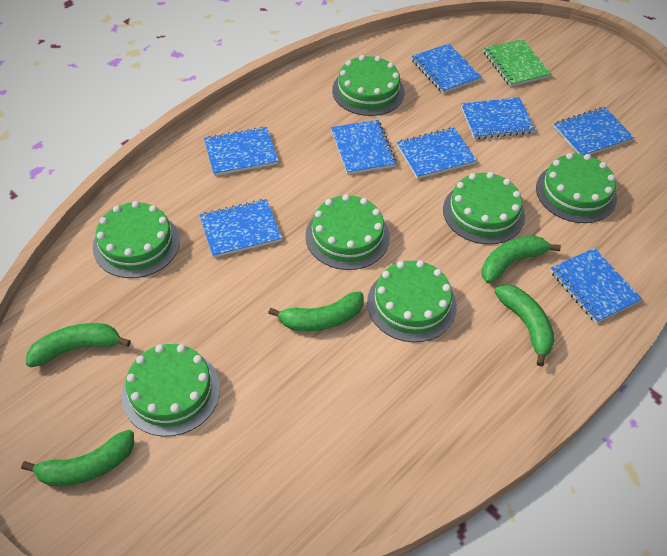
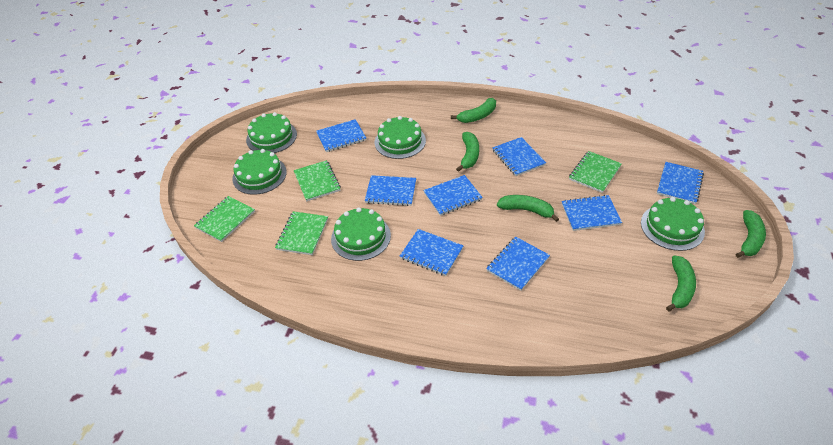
green cake: 7 -> 5
green notebook: 1 -> 4

